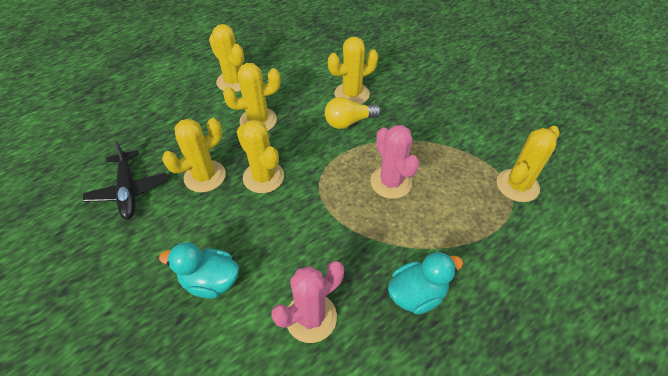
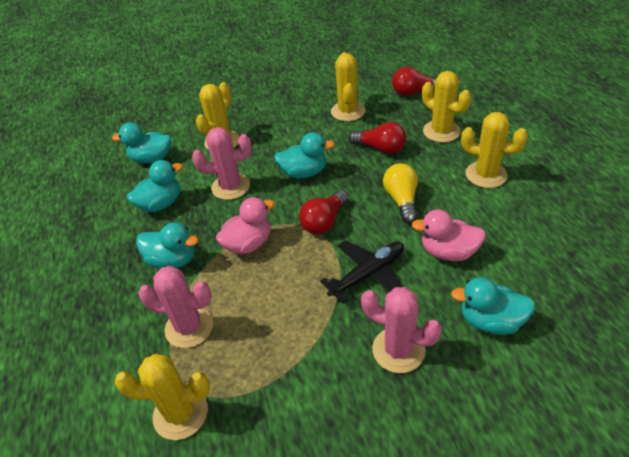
pink cactus: 2 -> 3
pink duck: 0 -> 2
red light bulb: 0 -> 3
turquoise duck: 2 -> 5
yellow cactus: 6 -> 5

